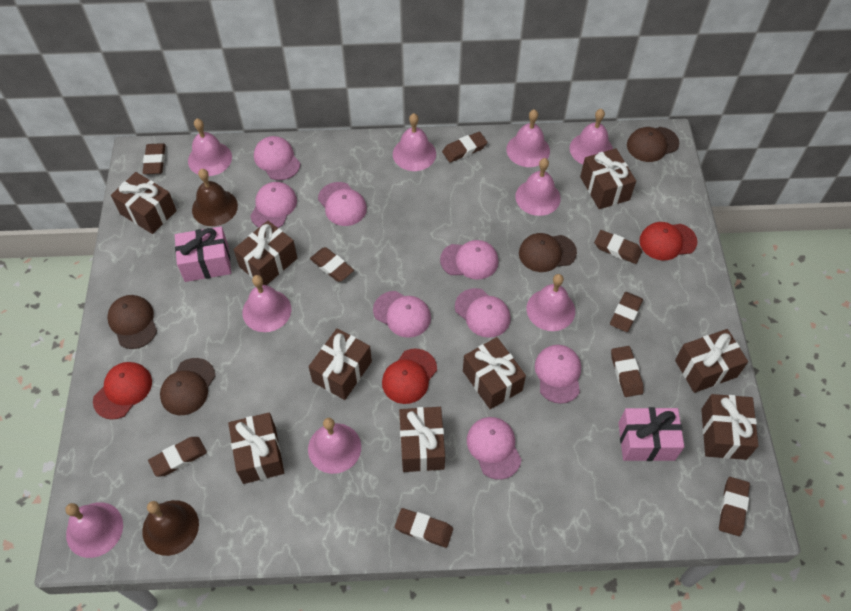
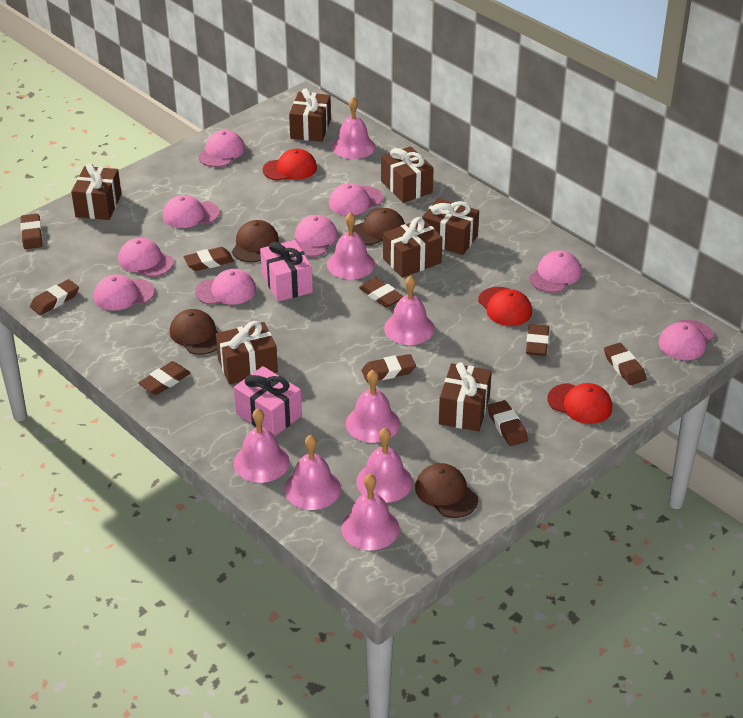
brown bell: 2 -> 0
brown gift: 9 -> 7
pink bell: 9 -> 8
pink cap: 8 -> 9

